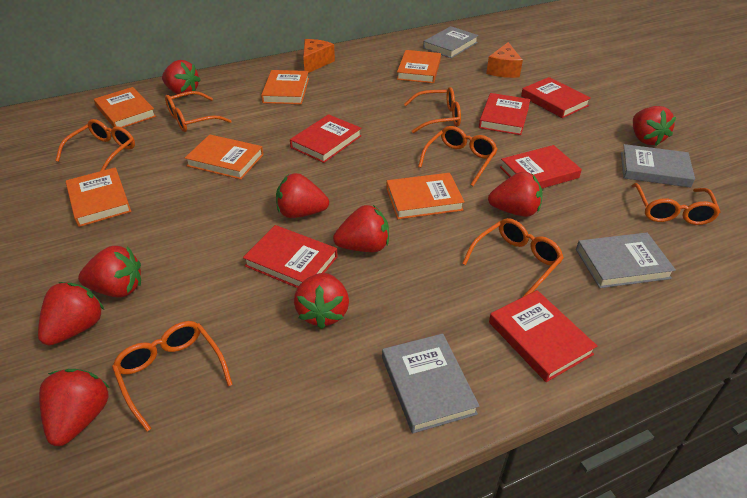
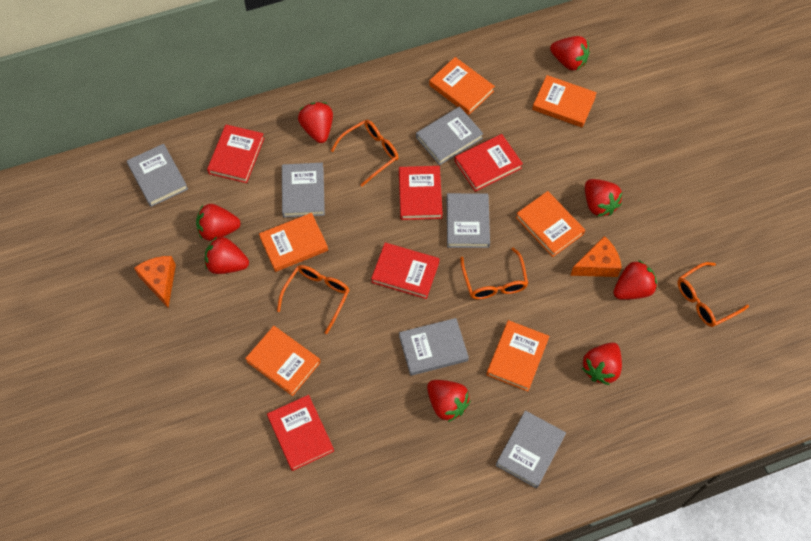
grey book: 4 -> 6
orange glasses: 7 -> 4
red book: 6 -> 5
red strawberry: 9 -> 8

